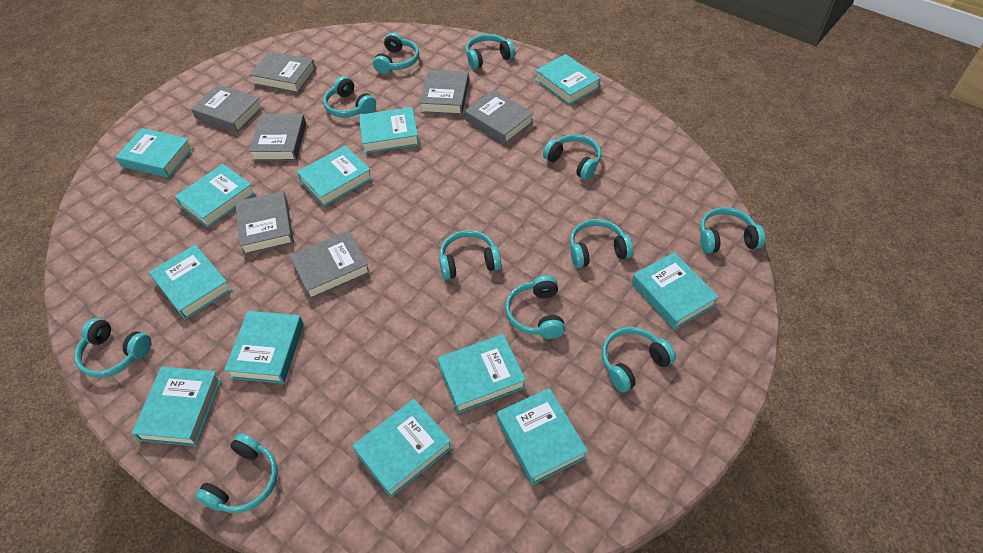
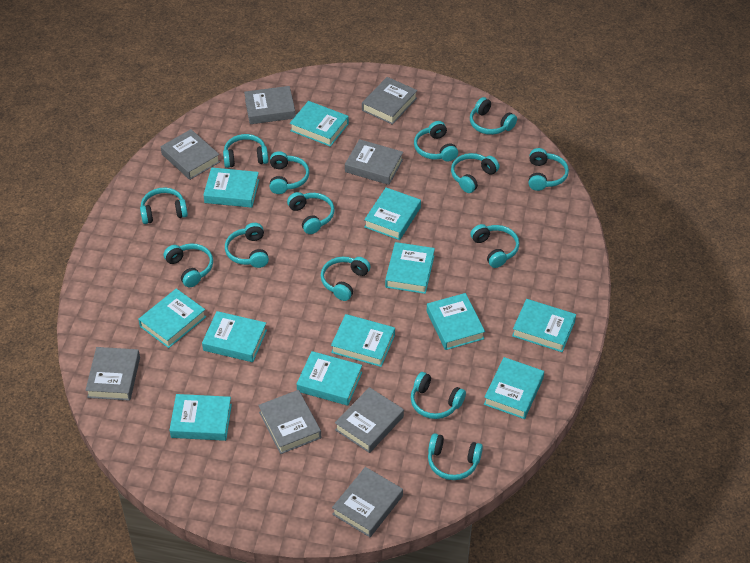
grey book: 7 -> 8
turquoise headphones: 11 -> 14

